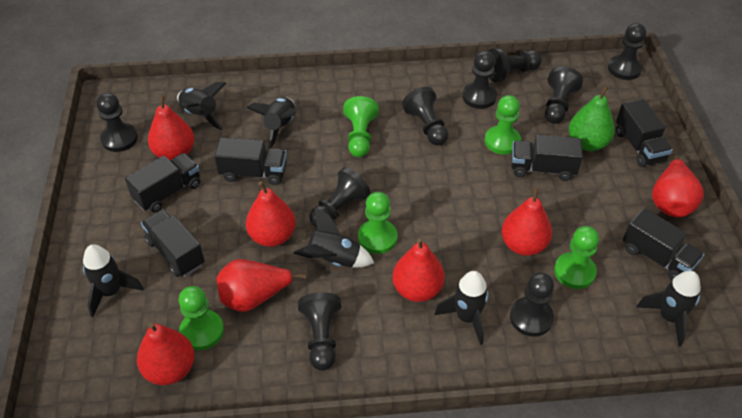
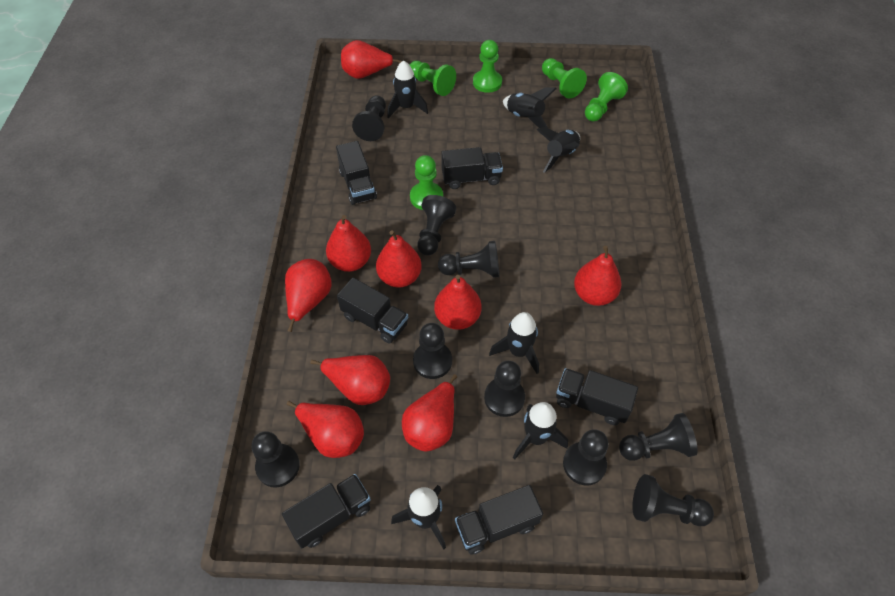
green pear: 1 -> 0
red pear: 7 -> 9

